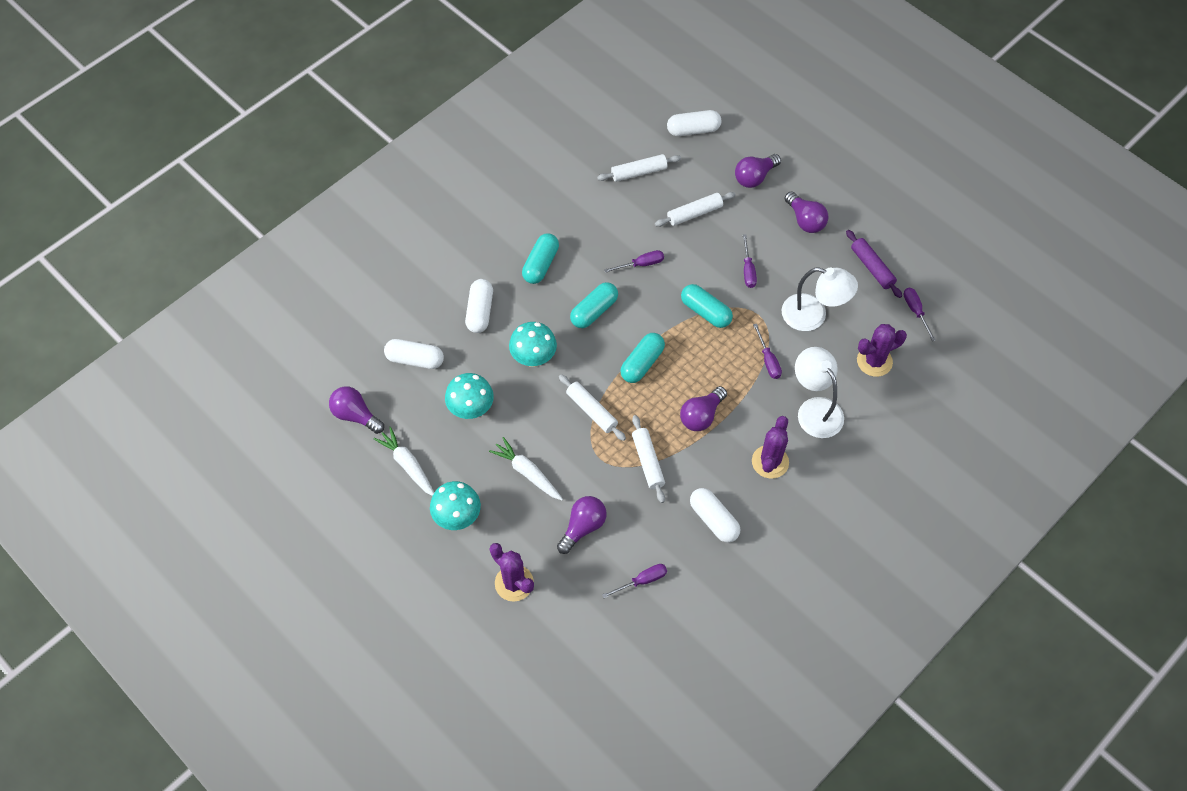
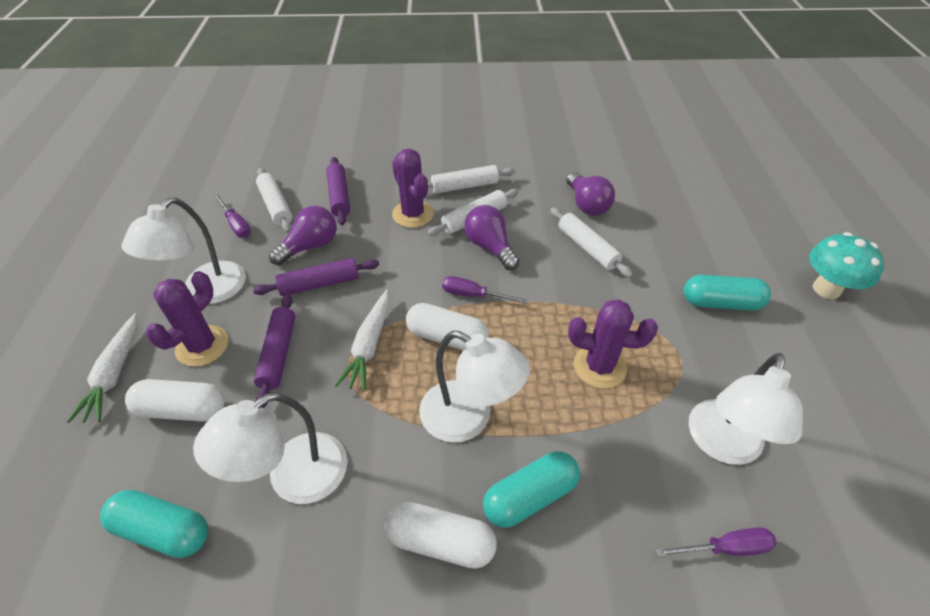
purple light bulb: 5 -> 3
purple rolling pin: 1 -> 3
purple screwdriver: 5 -> 3
turquoise capsule: 4 -> 3
turquoise mushroom: 3 -> 1
white capsule: 4 -> 3
white lamp: 2 -> 4

